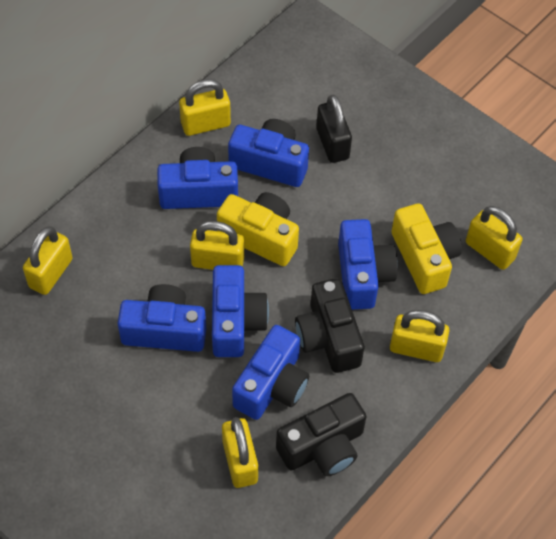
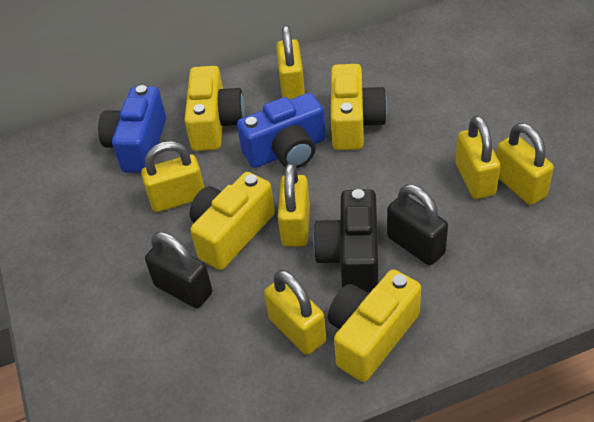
black camera: 2 -> 1
black padlock: 1 -> 2
blue camera: 6 -> 2
yellow camera: 2 -> 4

